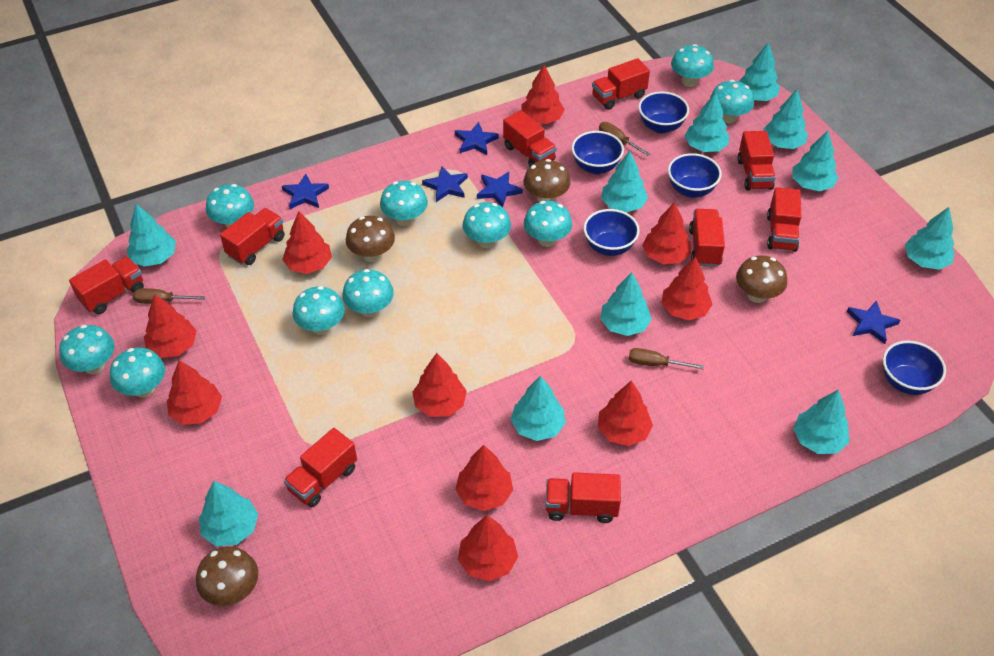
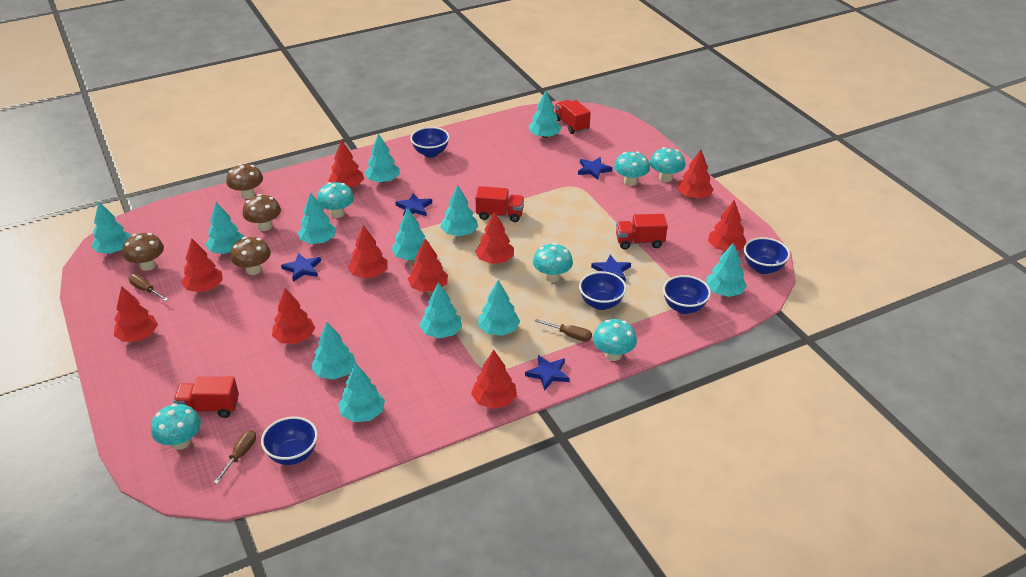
red truck: 9 -> 4
turquoise mushroom: 10 -> 6
turquoise tree: 11 -> 12

